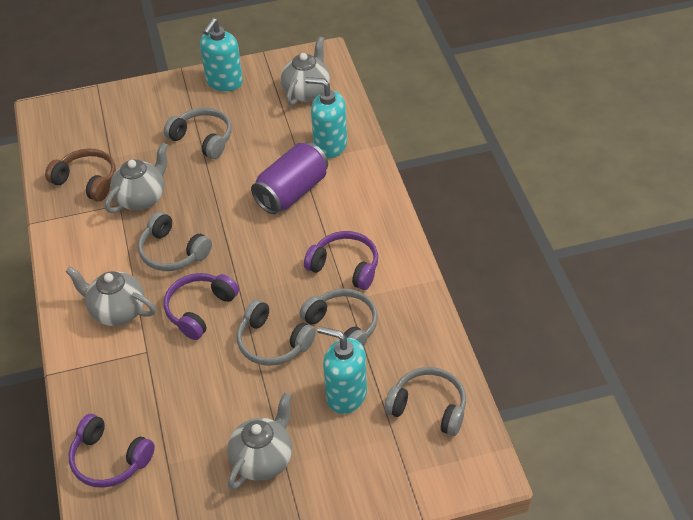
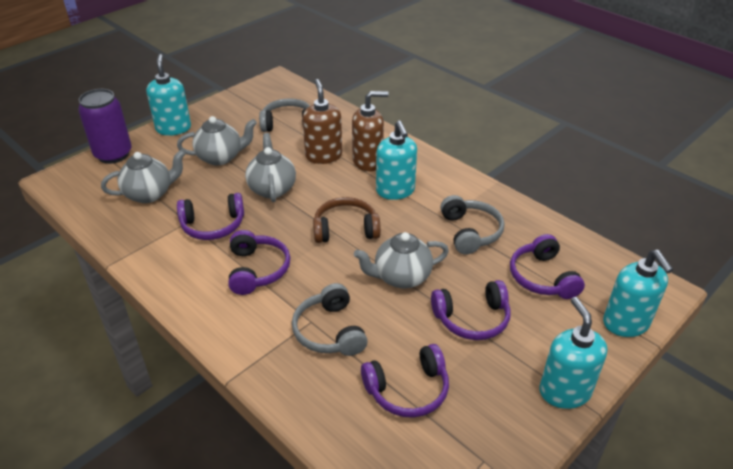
brown soap dispenser: 0 -> 2
grey headphones: 5 -> 3
purple headphones: 3 -> 5
turquoise soap dispenser: 3 -> 4

